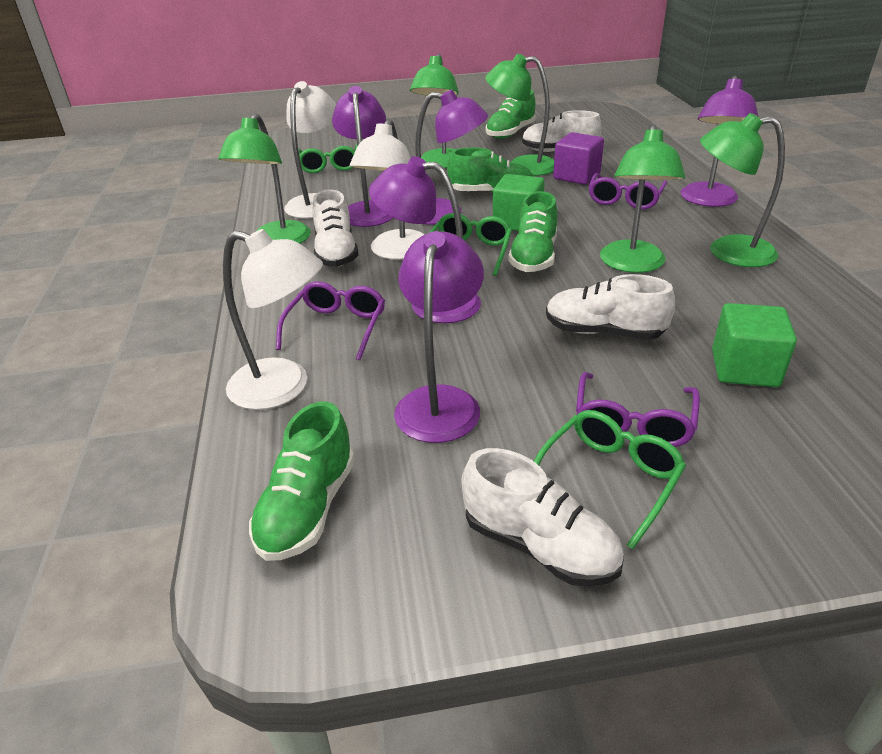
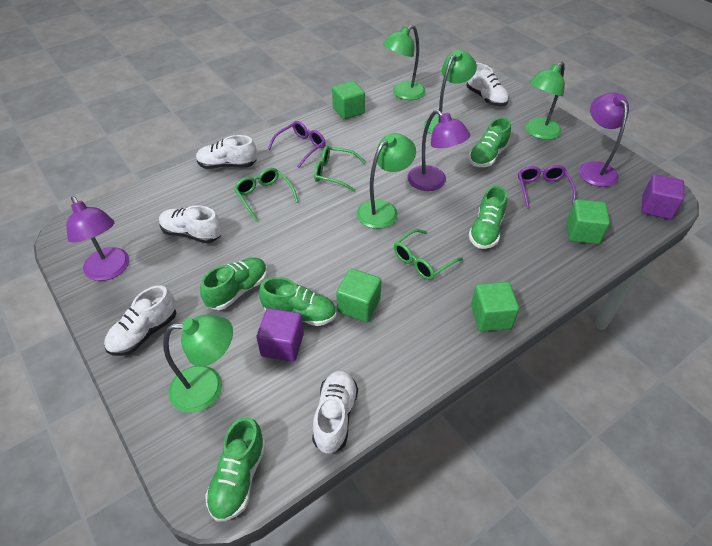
green cube: 2 -> 4
green shoe: 4 -> 5
purple cube: 1 -> 2
purple glasses: 3 -> 2
purple lamp: 5 -> 3
white lamp: 3 -> 0
white shoe: 4 -> 5

